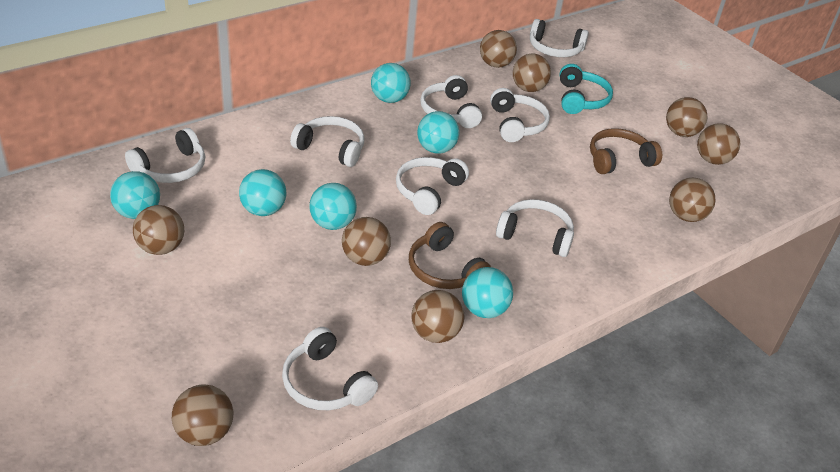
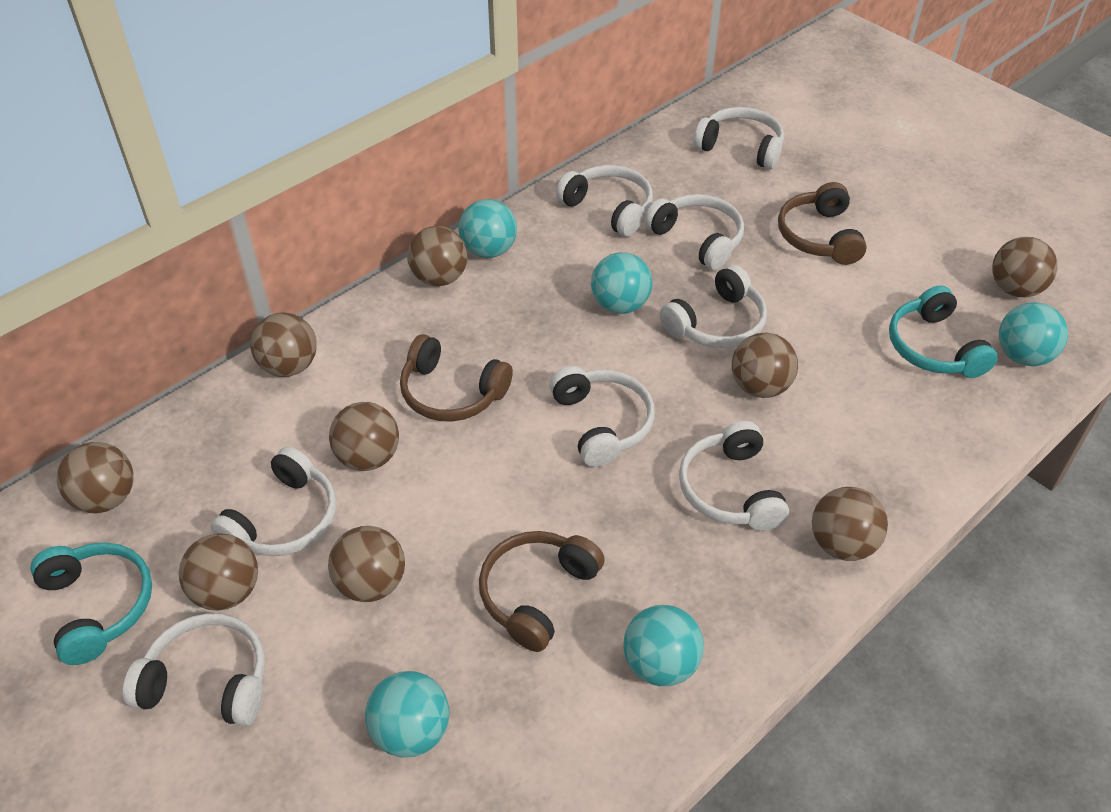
brown headphones: 2 -> 3
turquoise ball: 6 -> 5
turquoise headphones: 1 -> 2

